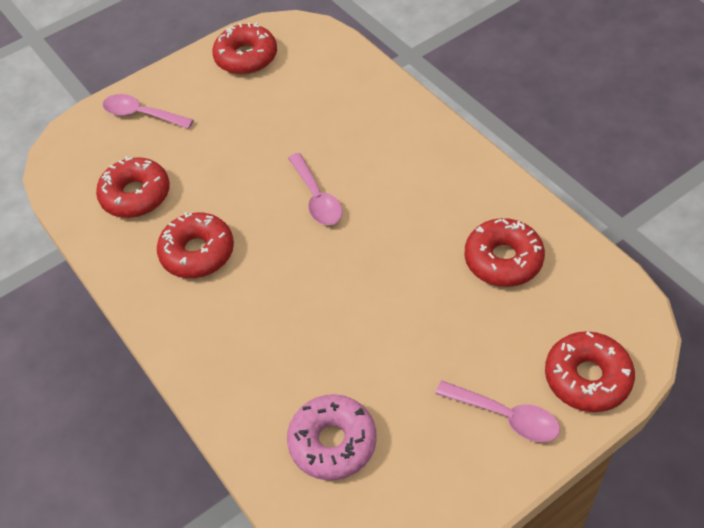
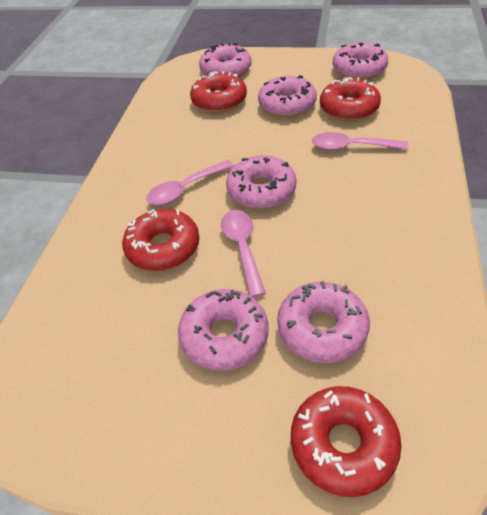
pink donut: 1 -> 6
red donut: 5 -> 4

